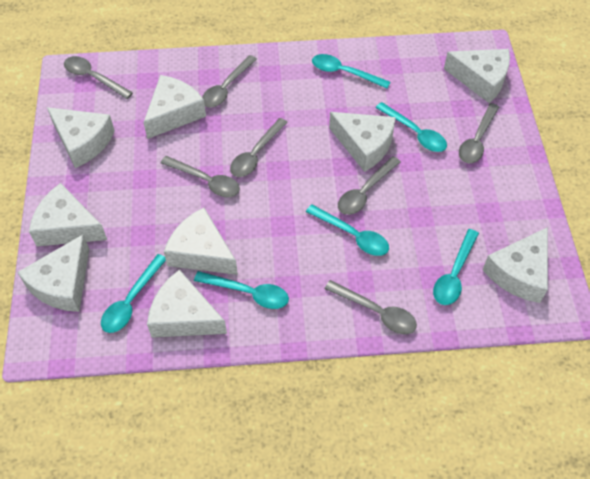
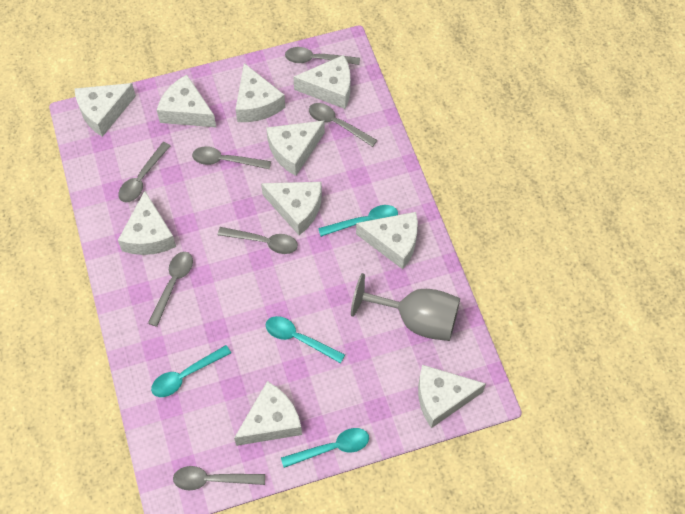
grey goblet: 0 -> 1
turquoise spoon: 6 -> 4
white cheese: 9 -> 10

